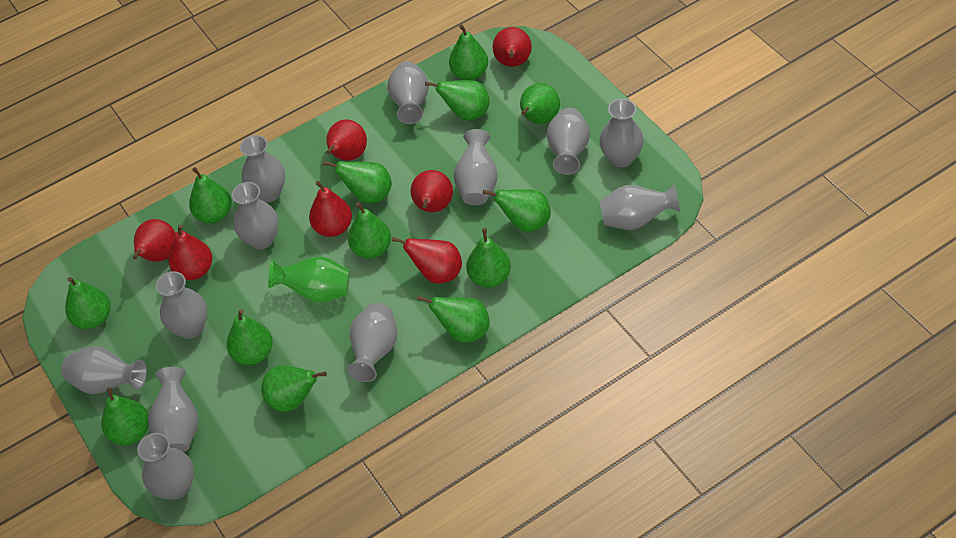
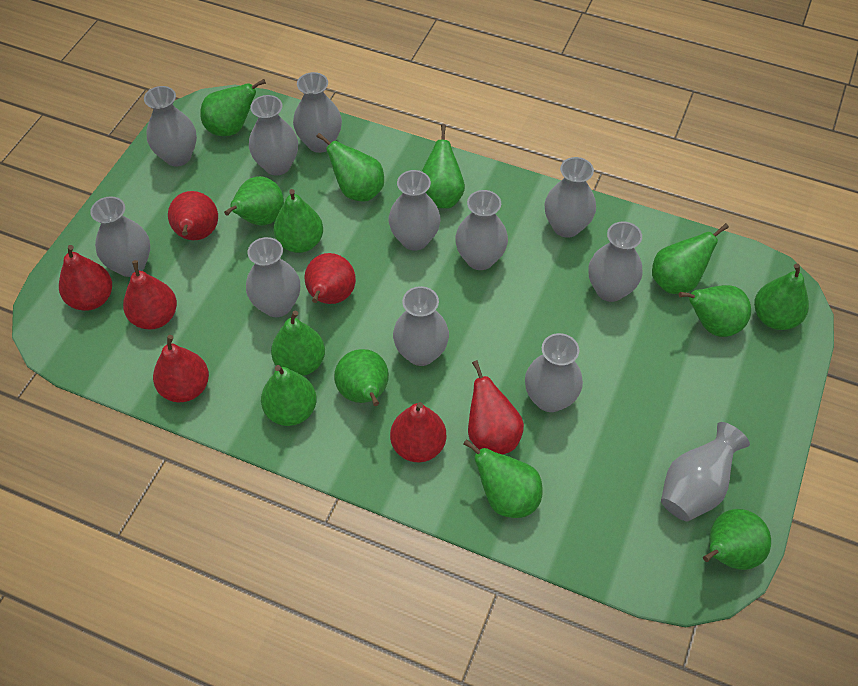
green vase: 1 -> 0

